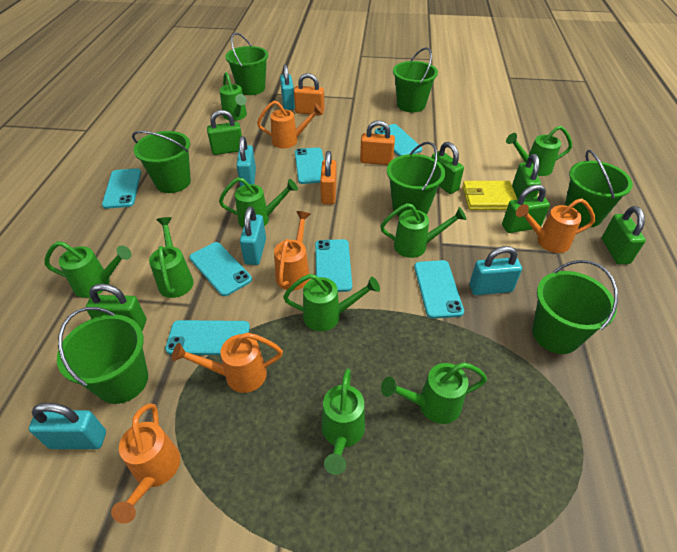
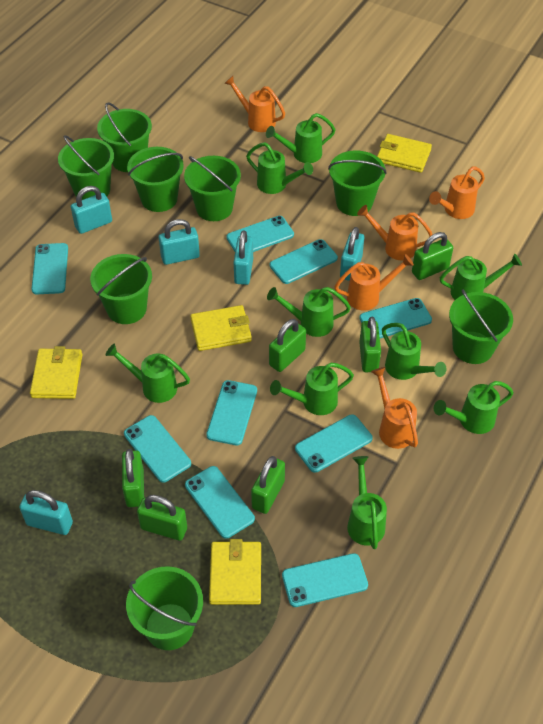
green bucket: 7 -> 8
orange padlock: 3 -> 0
turquoise phone: 7 -> 9
yellow wallet: 1 -> 4

